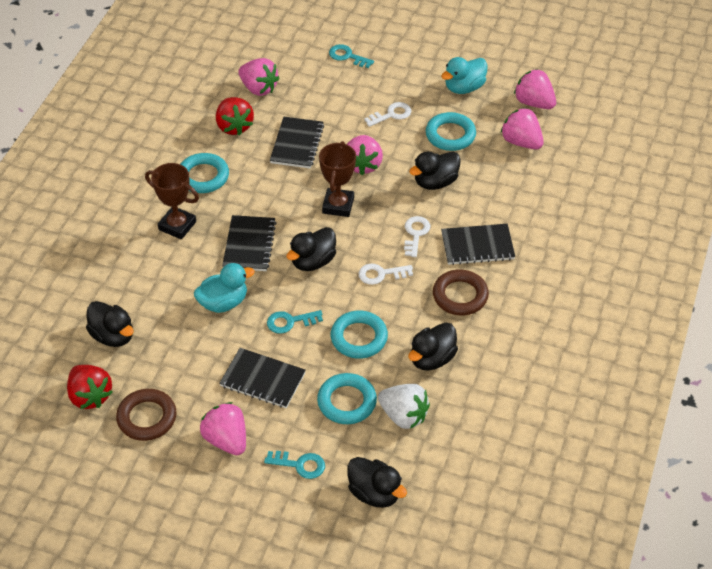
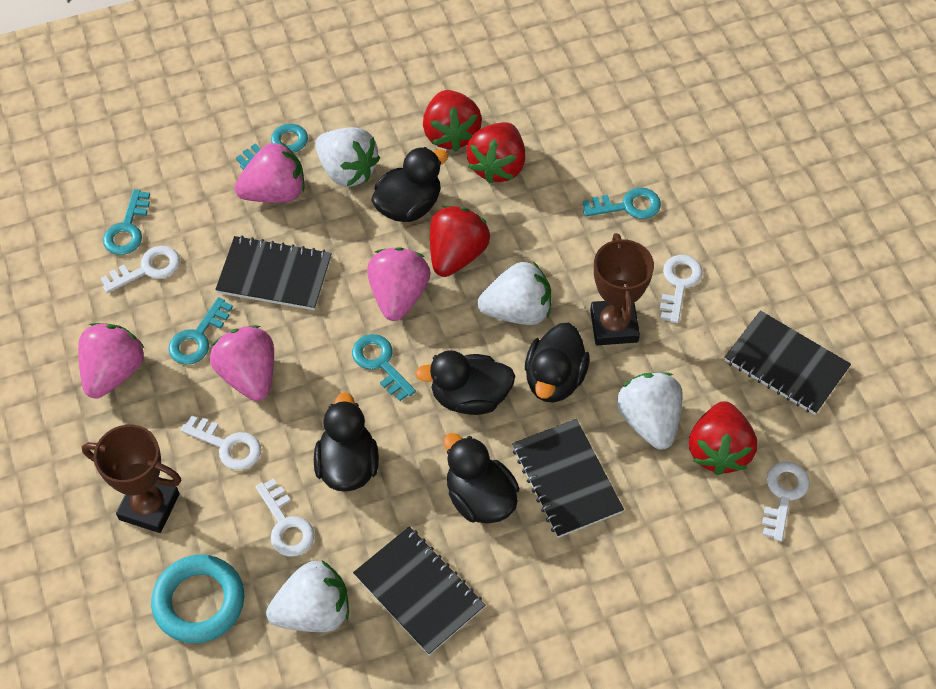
brown ring: 2 -> 0
pink strawberry: 5 -> 4
red strawberry: 2 -> 4
turquoise duck: 2 -> 0
turquoise key: 3 -> 5
turquoise ring: 4 -> 1
white key: 3 -> 5
white strawberry: 1 -> 4

